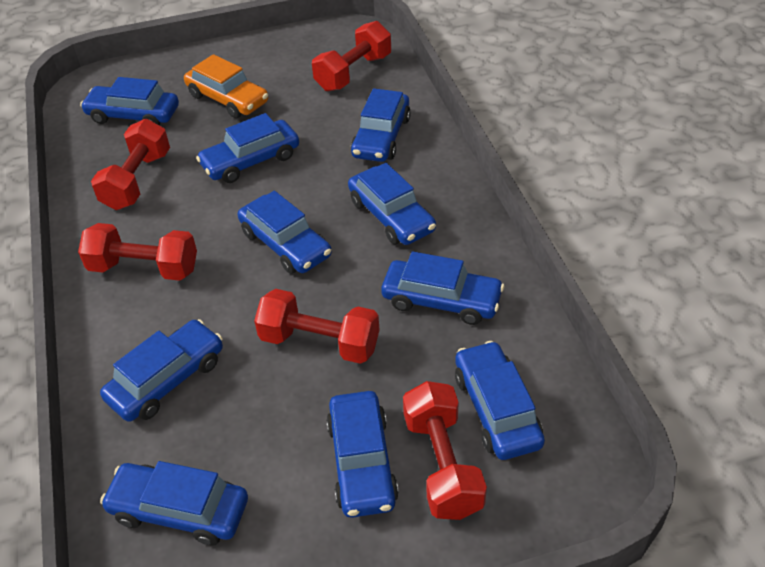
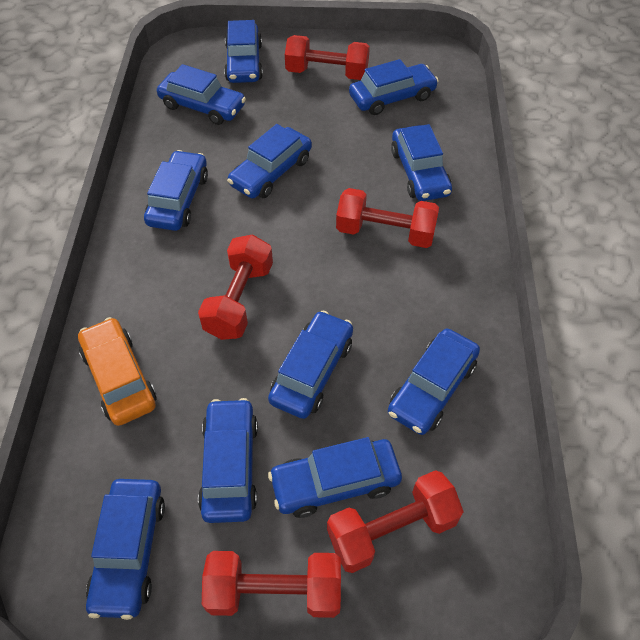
blue car: 10 -> 11

